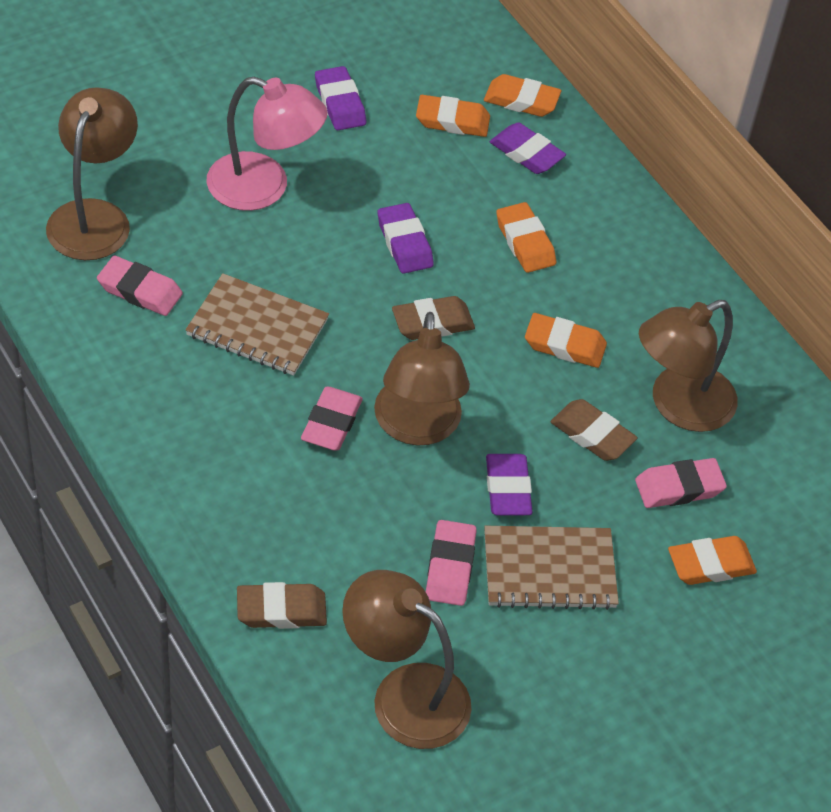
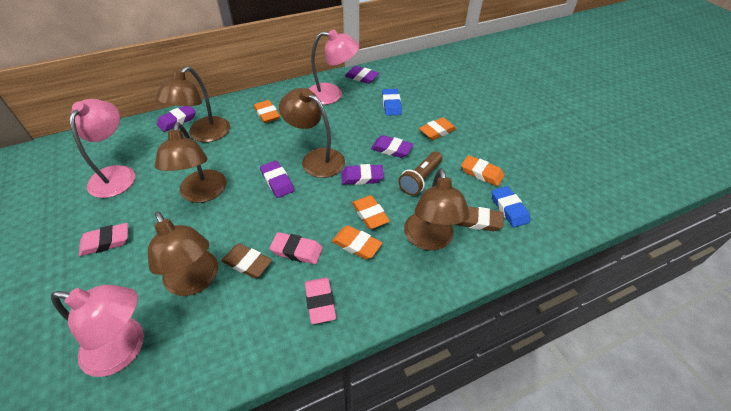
blue eraser: 0 -> 2
brown eraser: 3 -> 2
brown flashlight: 0 -> 1
brown lamp: 4 -> 5
brown notebook: 2 -> 0
pink eraser: 4 -> 3
pink lamp: 1 -> 3
purple eraser: 4 -> 5

